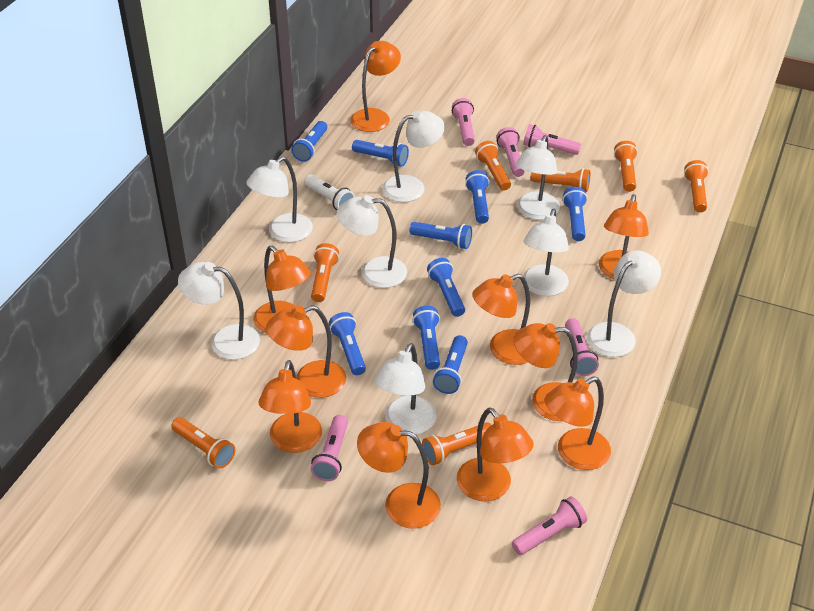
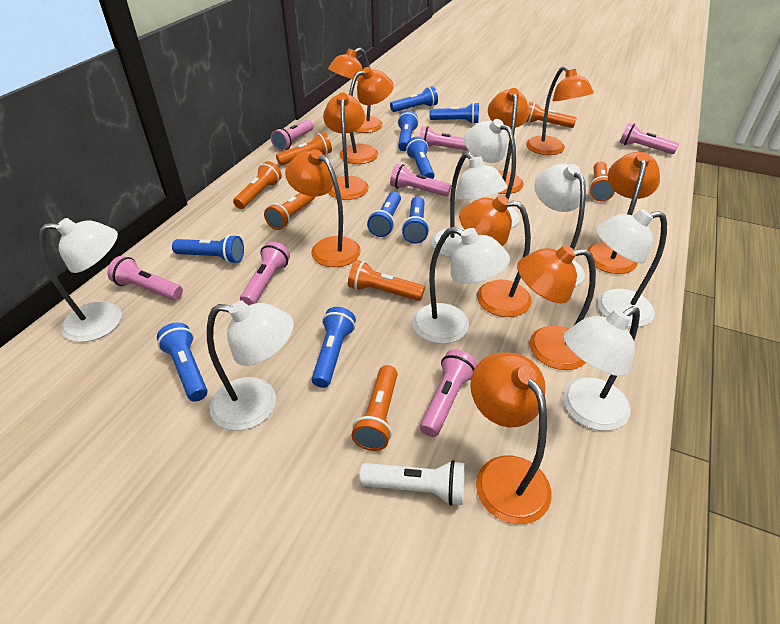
pink flashlight: 6 -> 7

